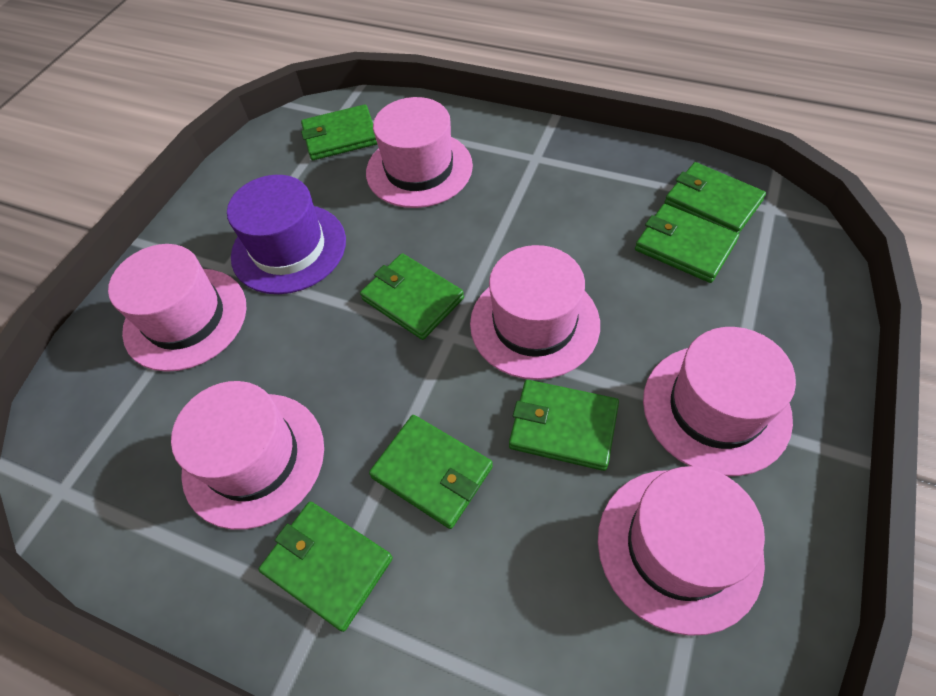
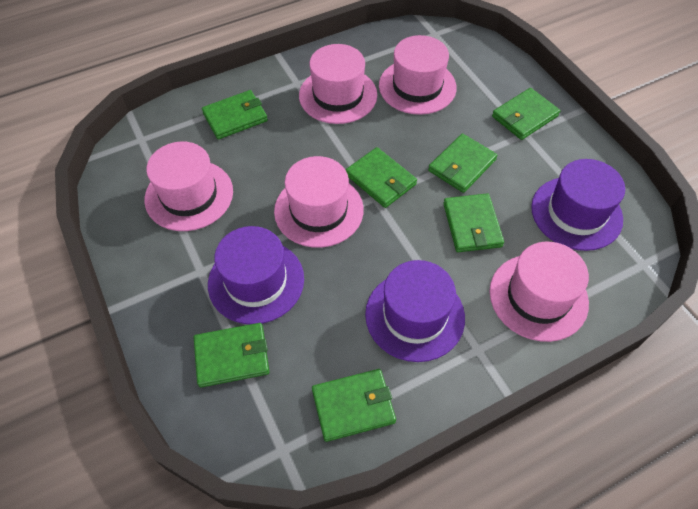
pink hat: 6 -> 5
purple hat: 1 -> 3

